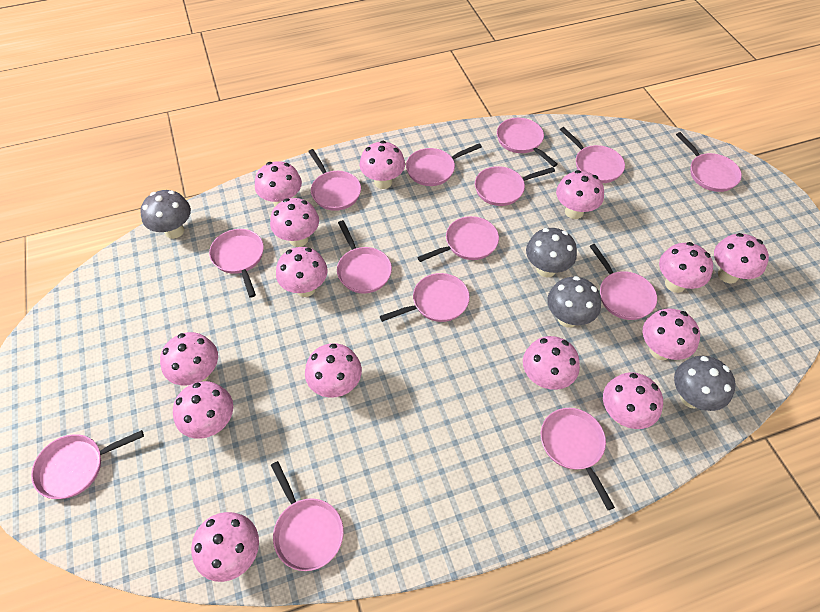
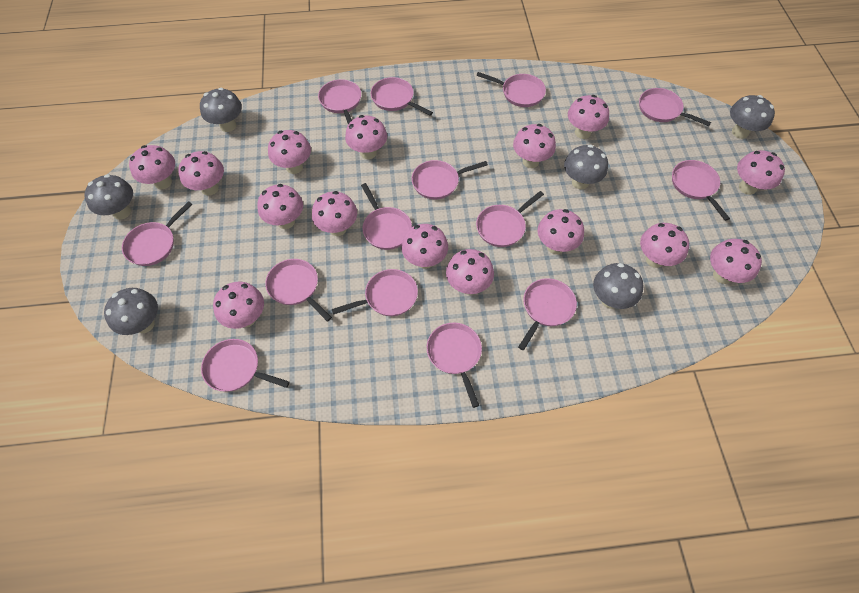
grey mushroom: 4 -> 6
pink mushroom: 14 -> 15

